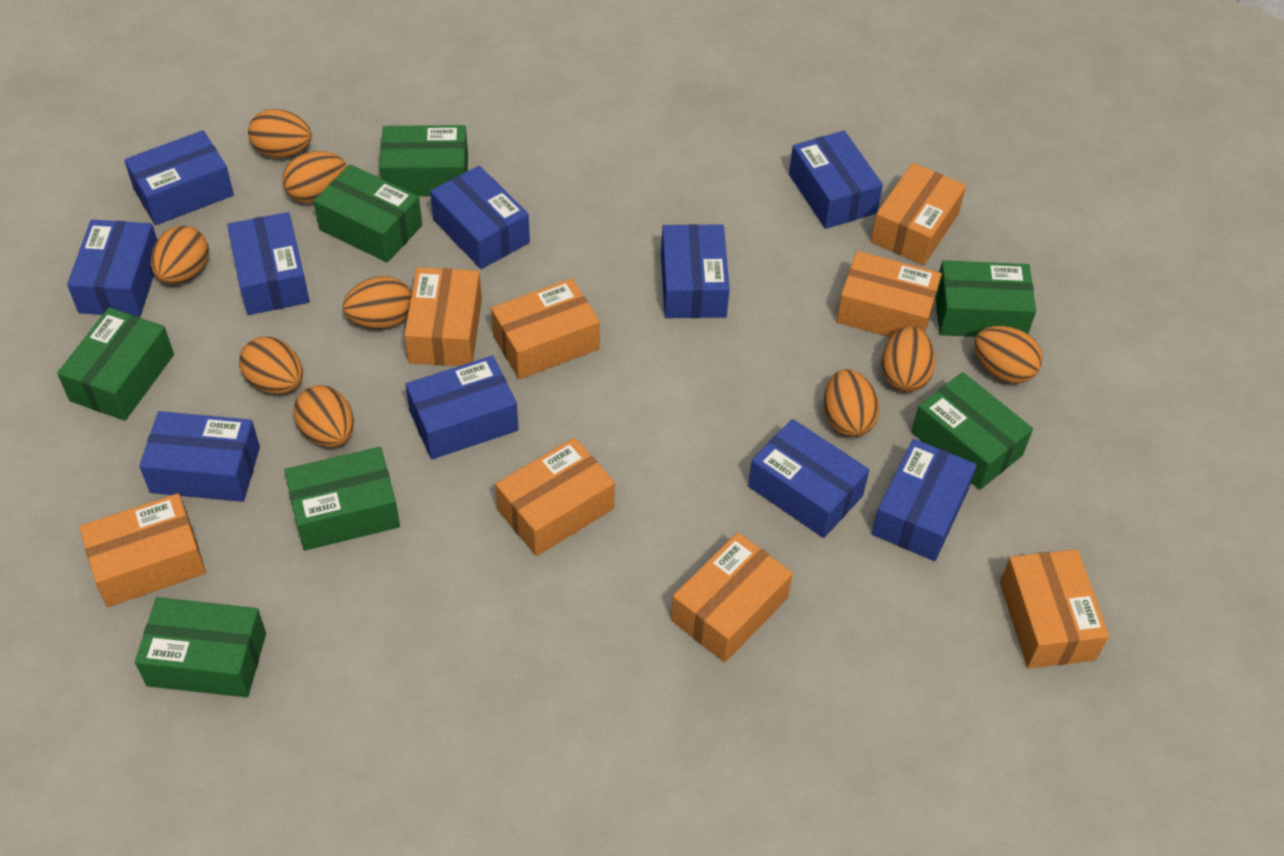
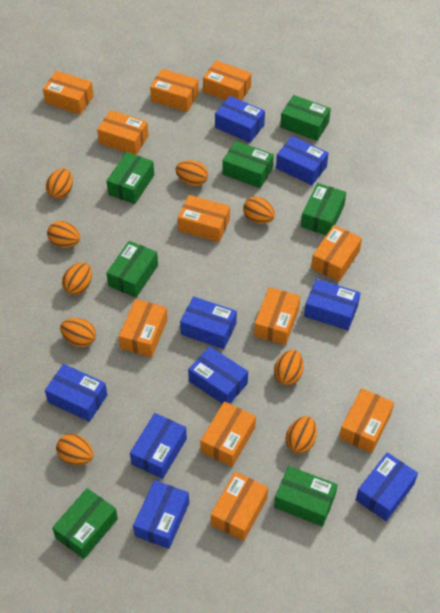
blue box: 10 -> 9
orange box: 8 -> 11

